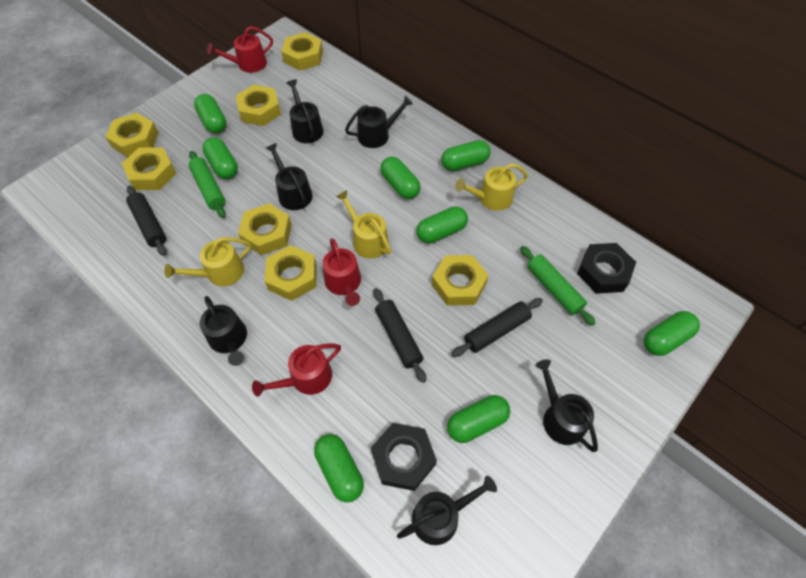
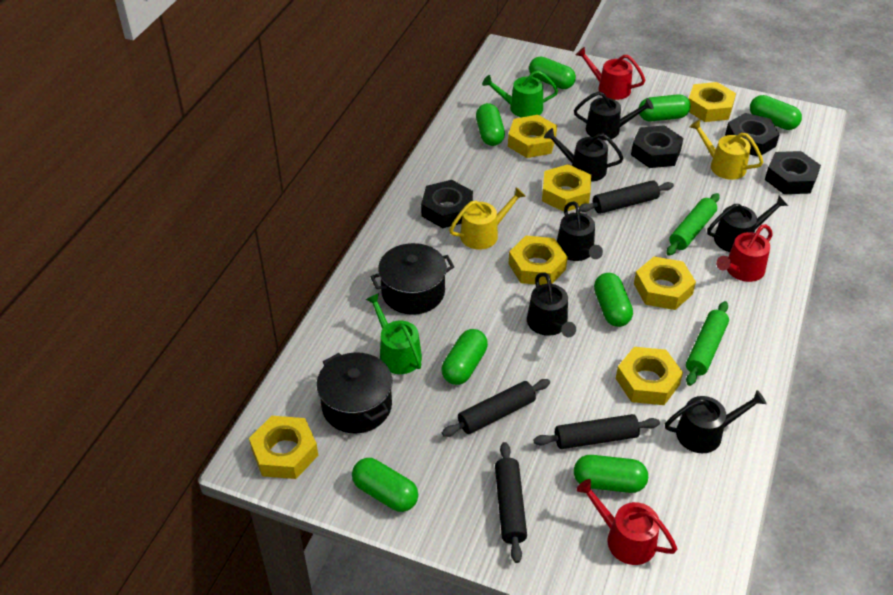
black nut: 2 -> 4
black pot: 0 -> 2
black rolling pin: 3 -> 4
green watering can: 0 -> 2
yellow watering can: 3 -> 2

